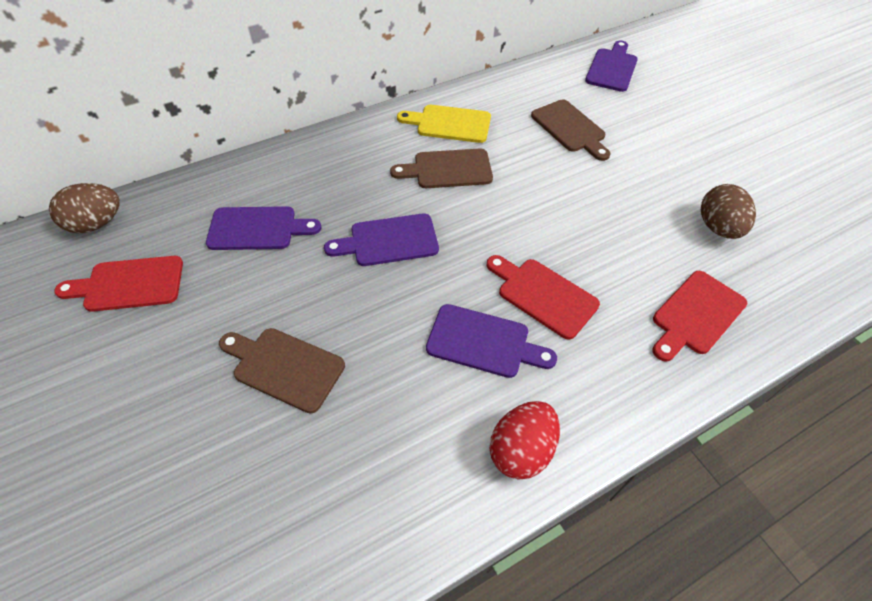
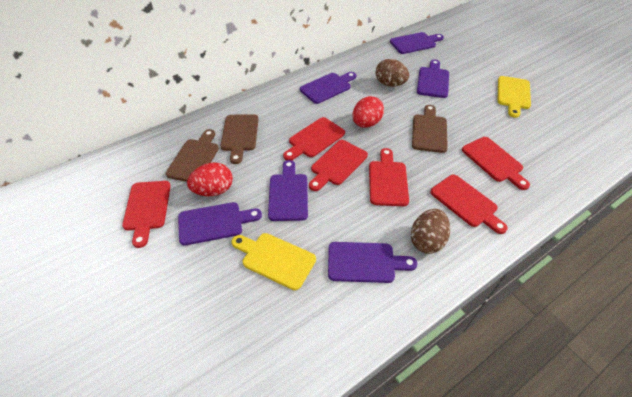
purple cutting board: 4 -> 6
red cutting board: 3 -> 6
red egg: 1 -> 2
yellow cutting board: 1 -> 2

